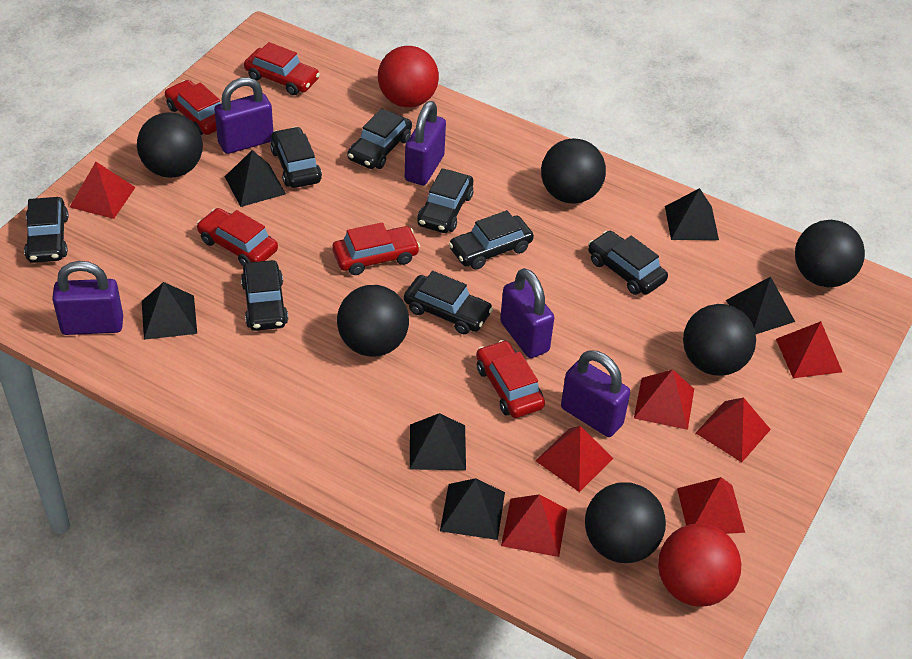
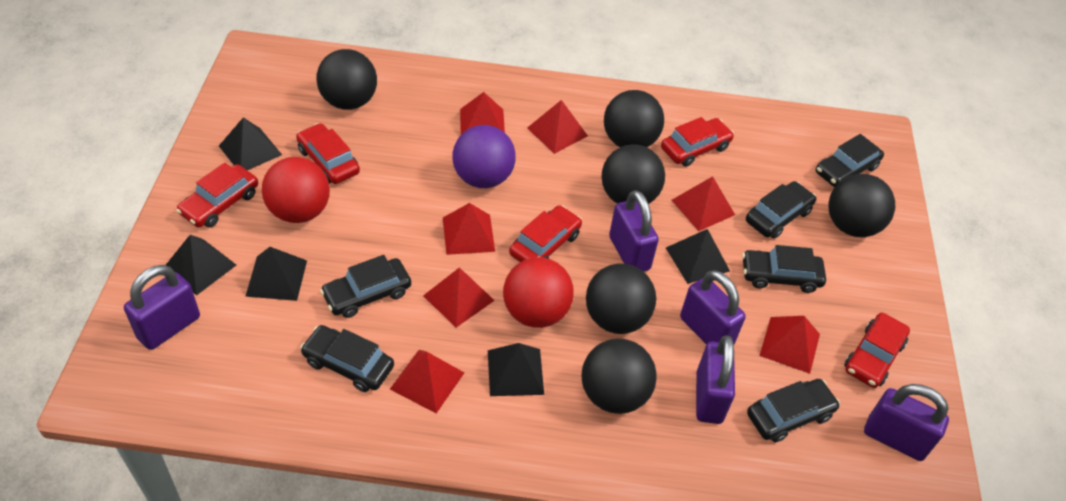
black car: 8 -> 6
black pyramid: 6 -> 5
purple ball: 0 -> 1

